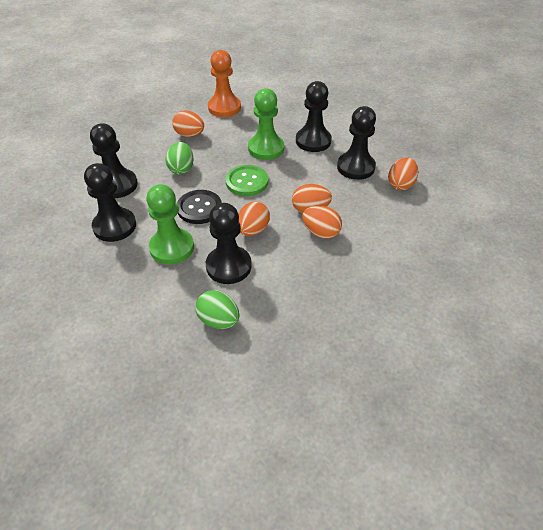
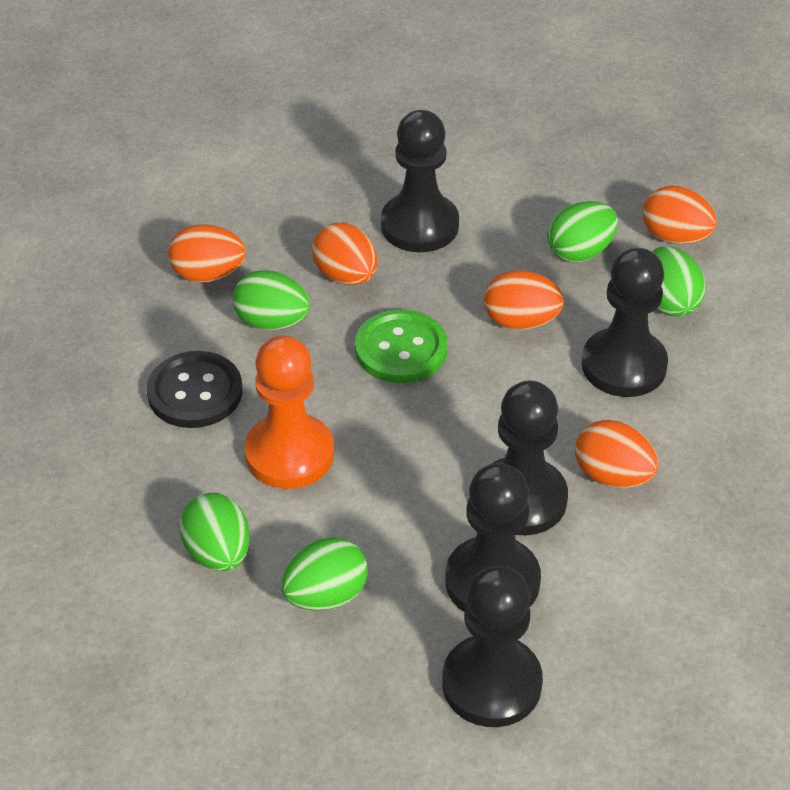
green egg: 2 -> 5
green pawn: 2 -> 0

